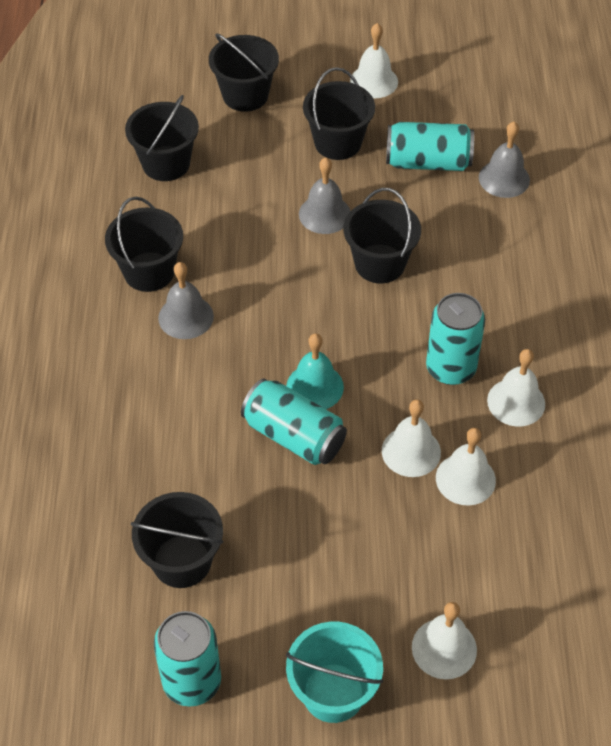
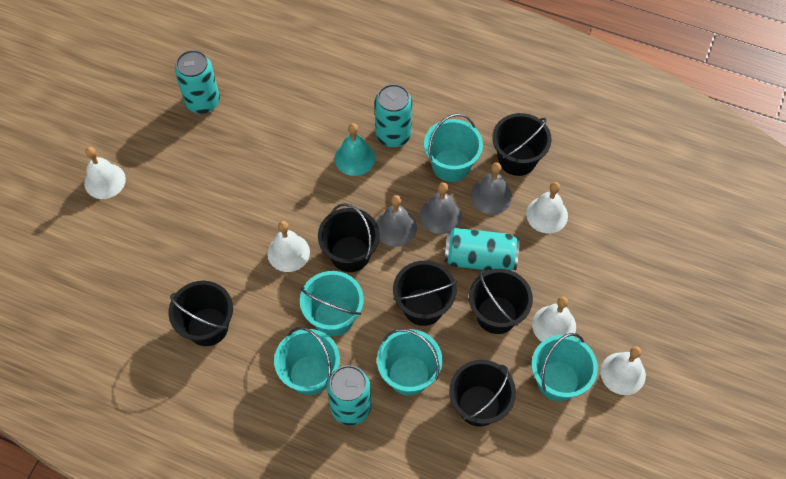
turquoise bucket: 1 -> 5

